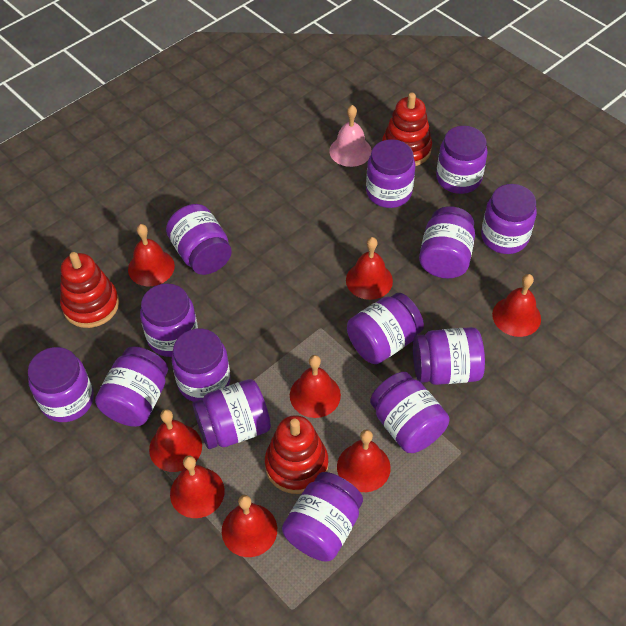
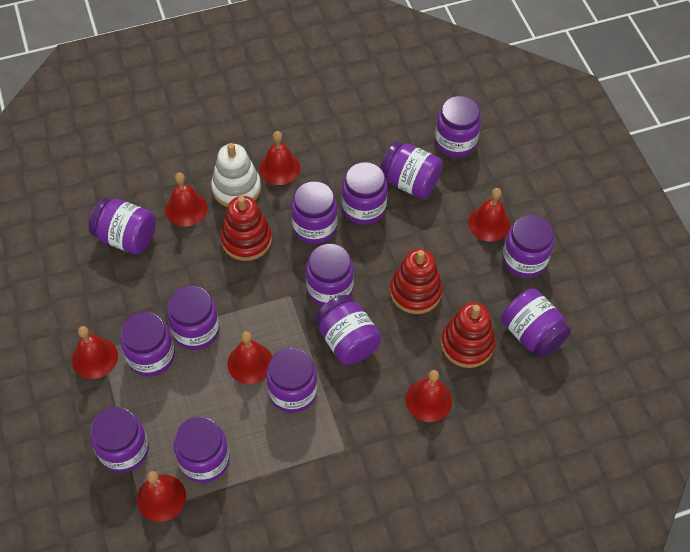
pink bell: 1 -> 0
red bell: 8 -> 7
white stacking toy: 0 -> 1

